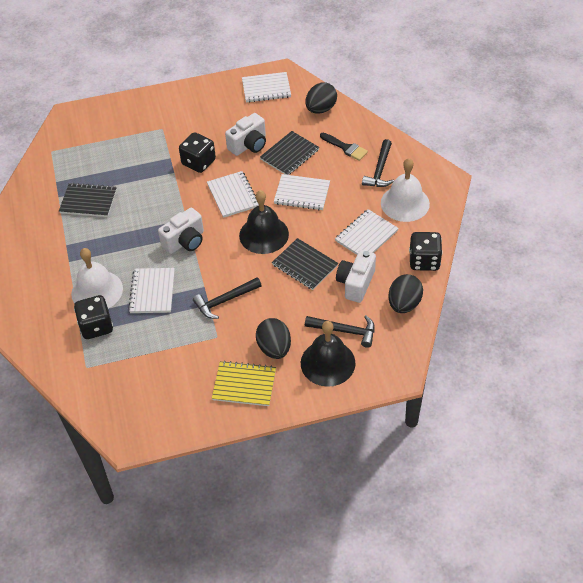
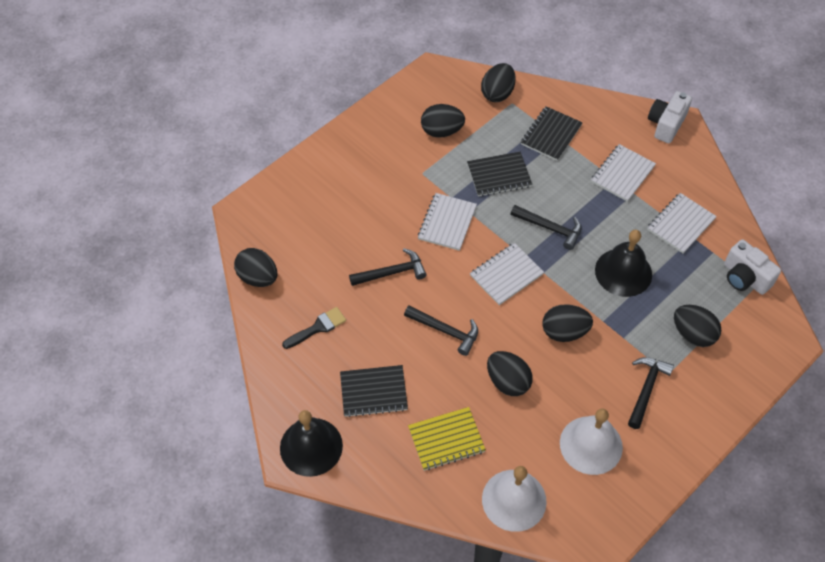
black dice: 3 -> 0
black egg: 3 -> 6
black hammer: 3 -> 4
white camera: 3 -> 2
white notebook: 5 -> 4

